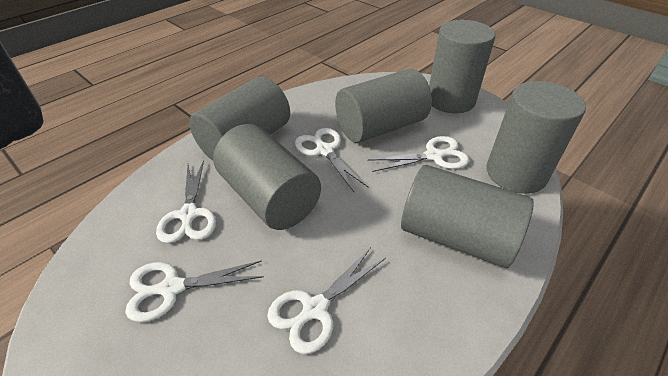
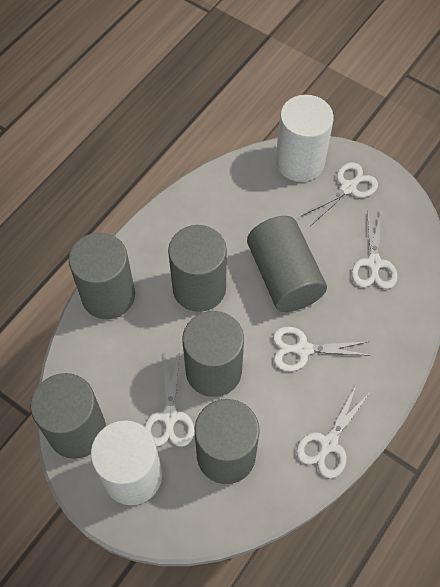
white cylinder: 0 -> 2

